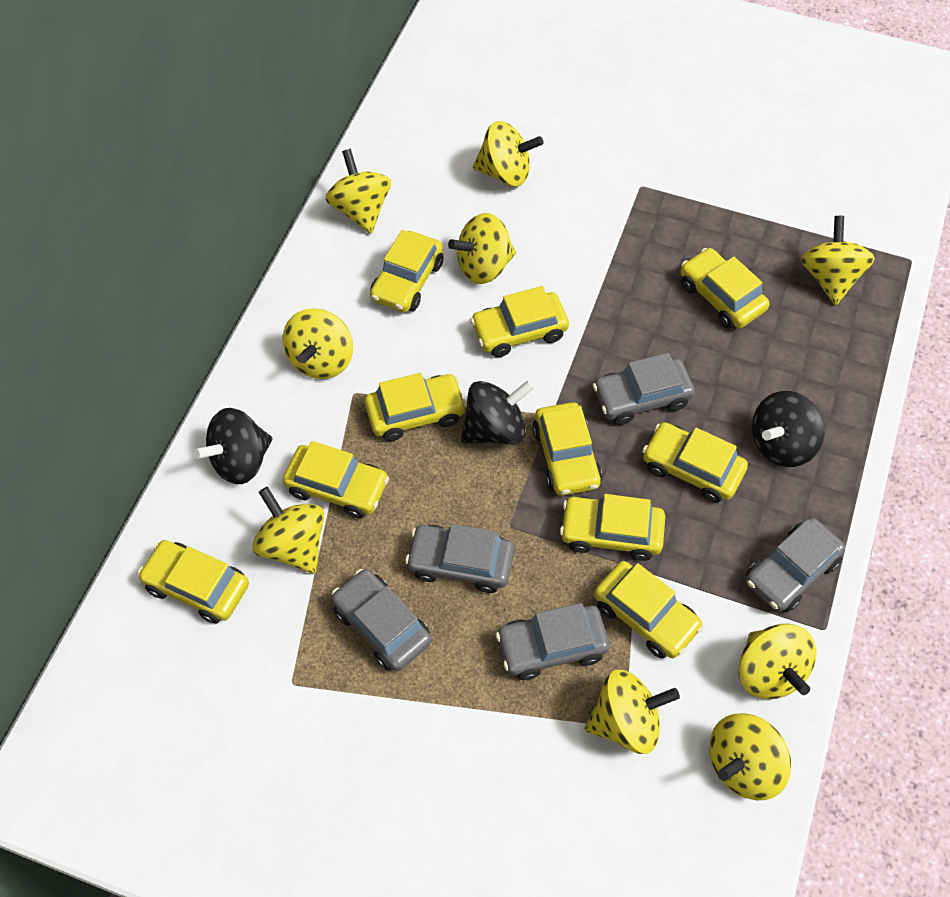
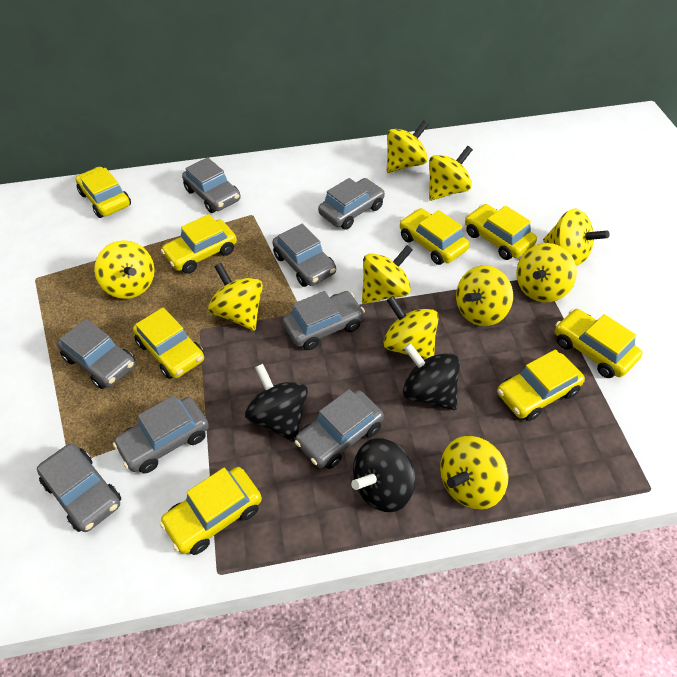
grey car: 5 -> 8
yellow car: 10 -> 8
yellow spinning top: 9 -> 10

